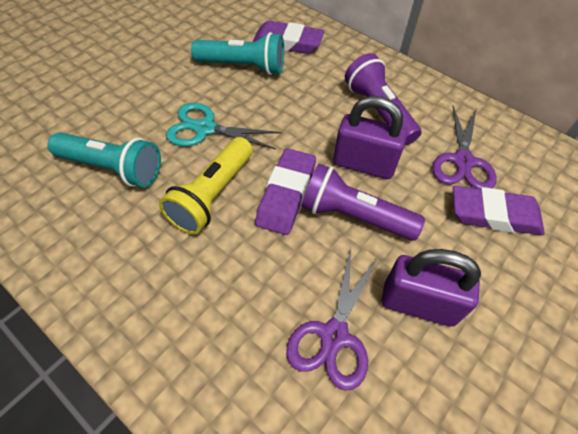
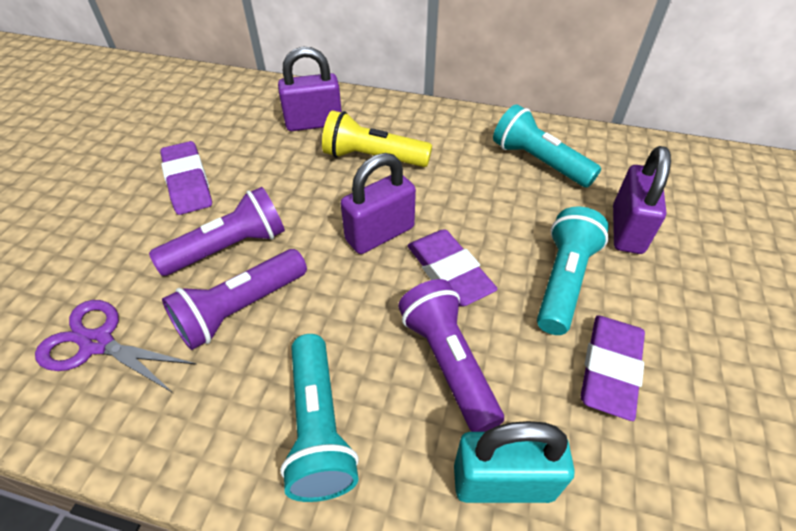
purple flashlight: 2 -> 3
purple padlock: 2 -> 3
purple scissors: 2 -> 1
turquoise flashlight: 2 -> 3
turquoise padlock: 0 -> 1
turquoise scissors: 1 -> 0

